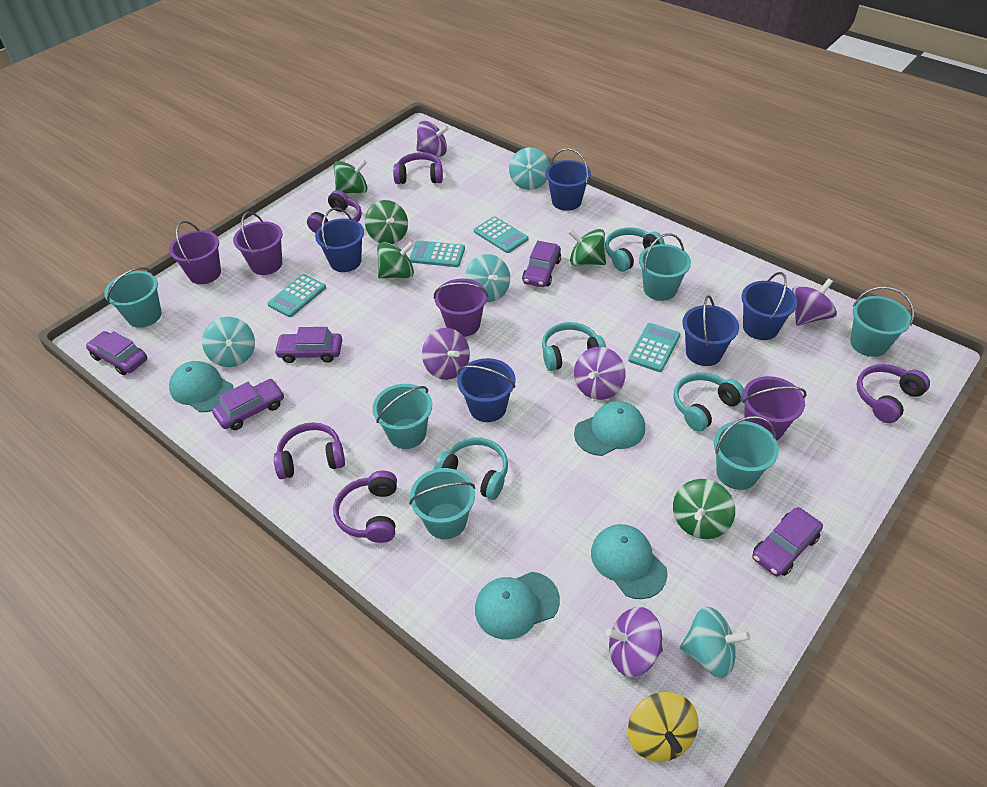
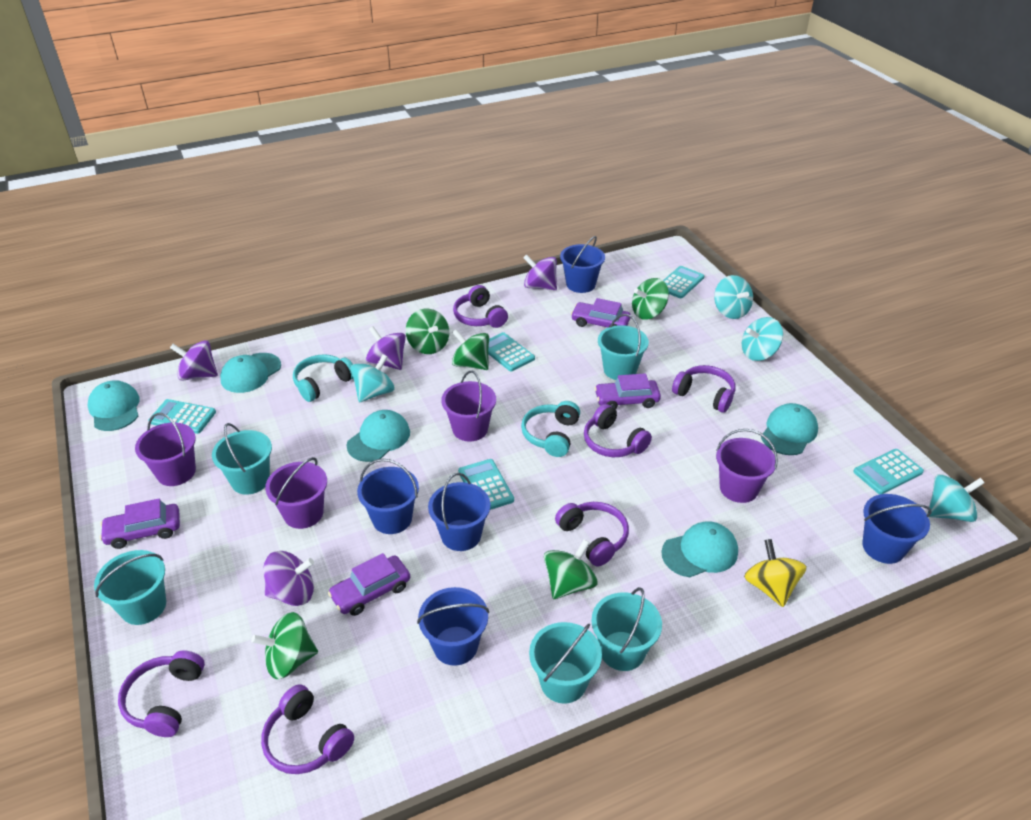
purple car: 5 -> 4
purple headphones: 5 -> 6
purple spinning top: 5 -> 4
turquoise bucket: 6 -> 5
turquoise calculator: 4 -> 5
turquoise cap: 4 -> 5
turquoise headphones: 4 -> 2

